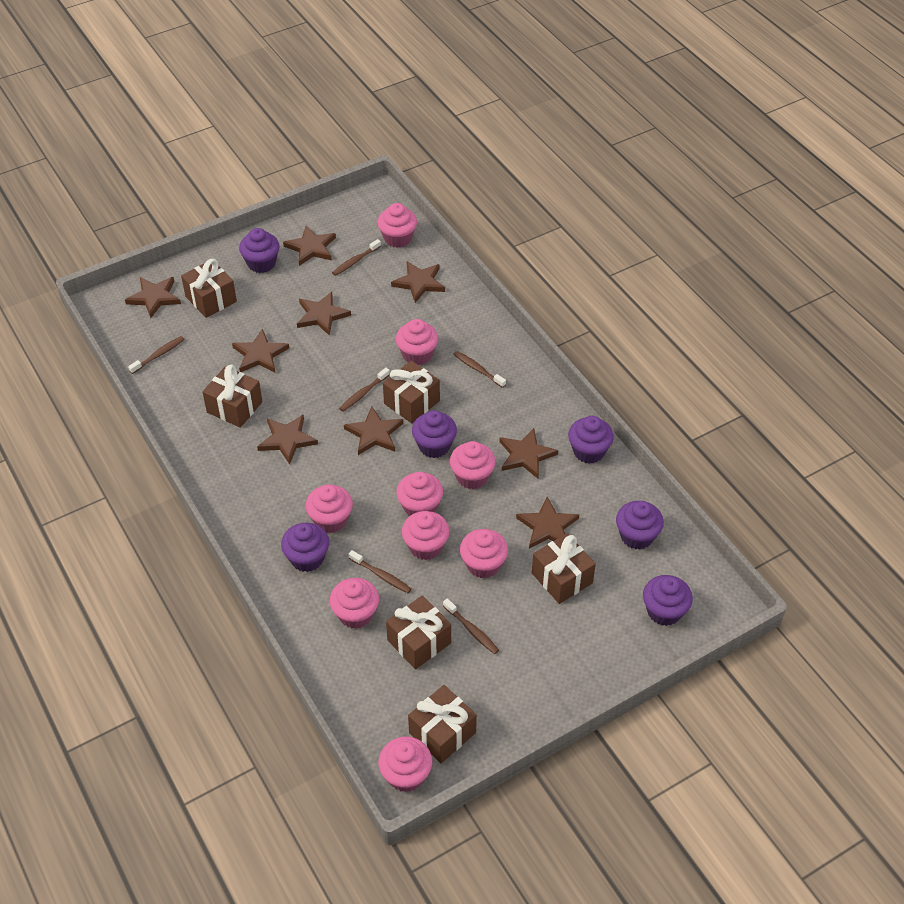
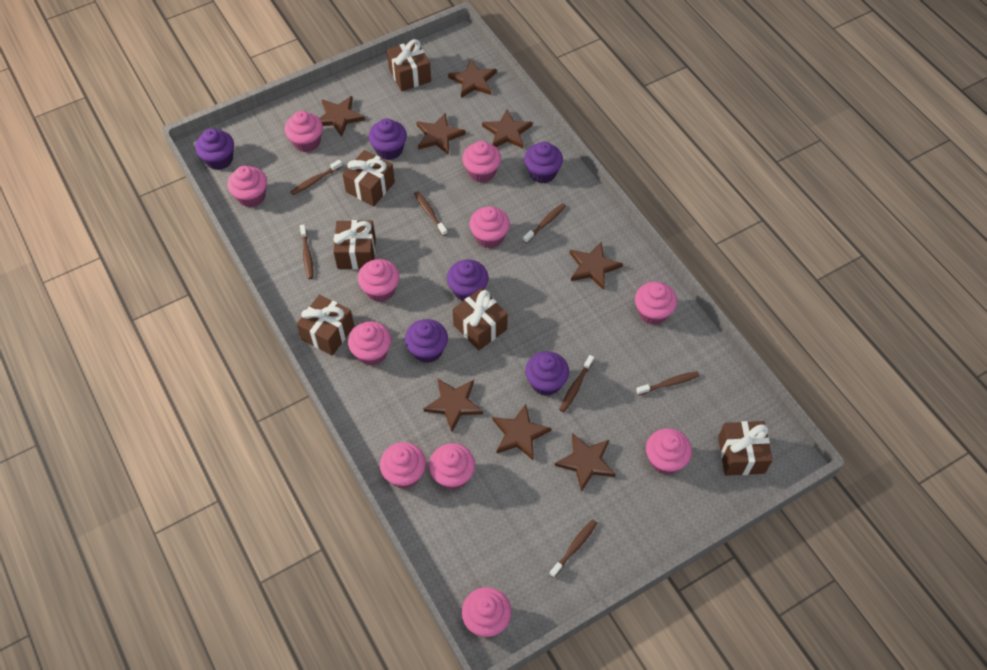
brown star: 9 -> 8
brown toothbrush: 6 -> 7
pink cupcake: 9 -> 11

